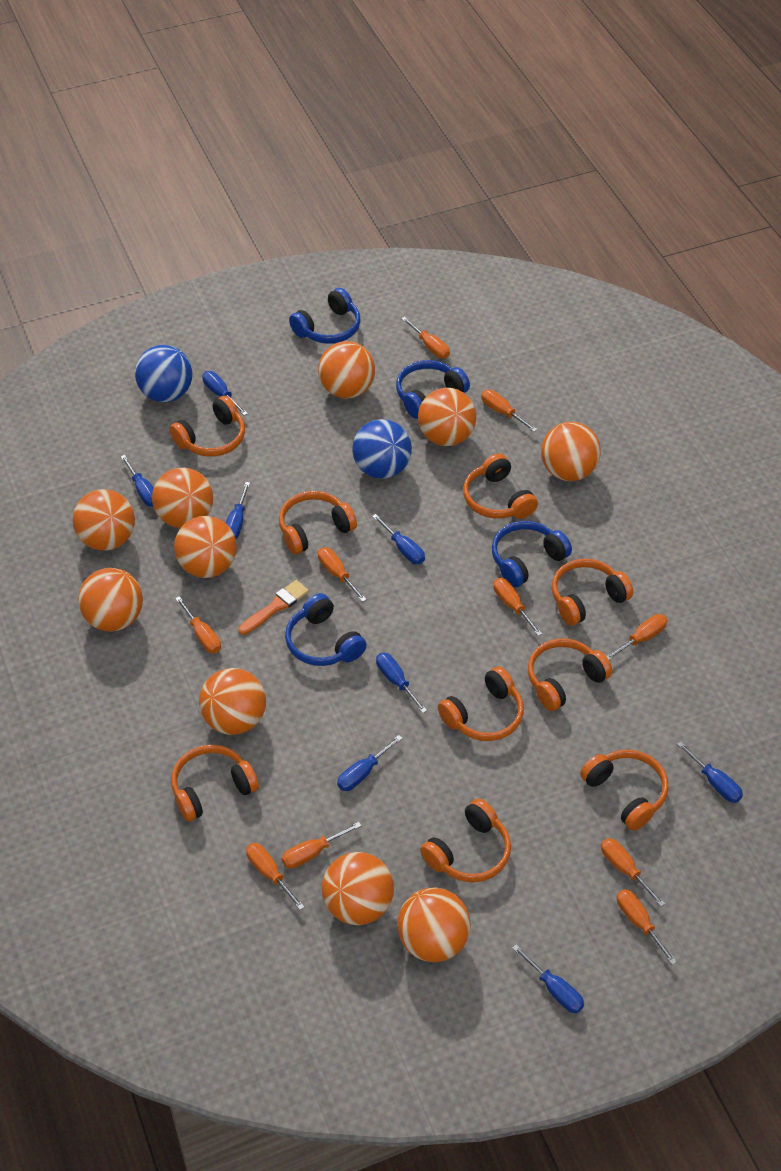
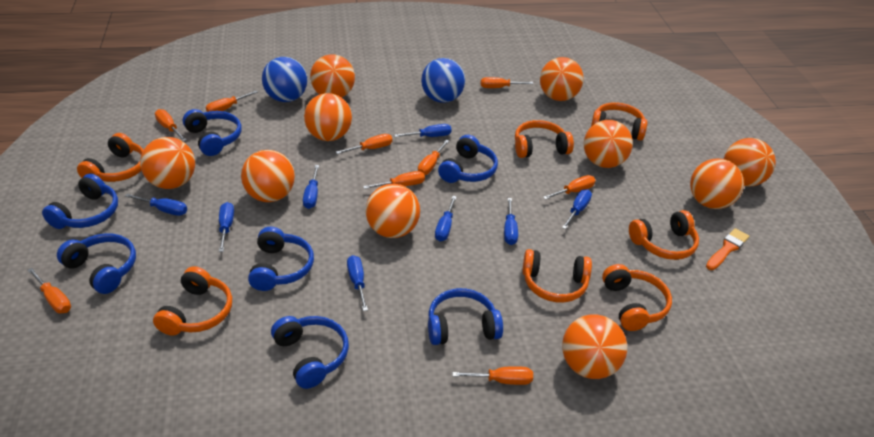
blue headphones: 4 -> 7
orange headphones: 9 -> 7
orange screwdriver: 10 -> 9

